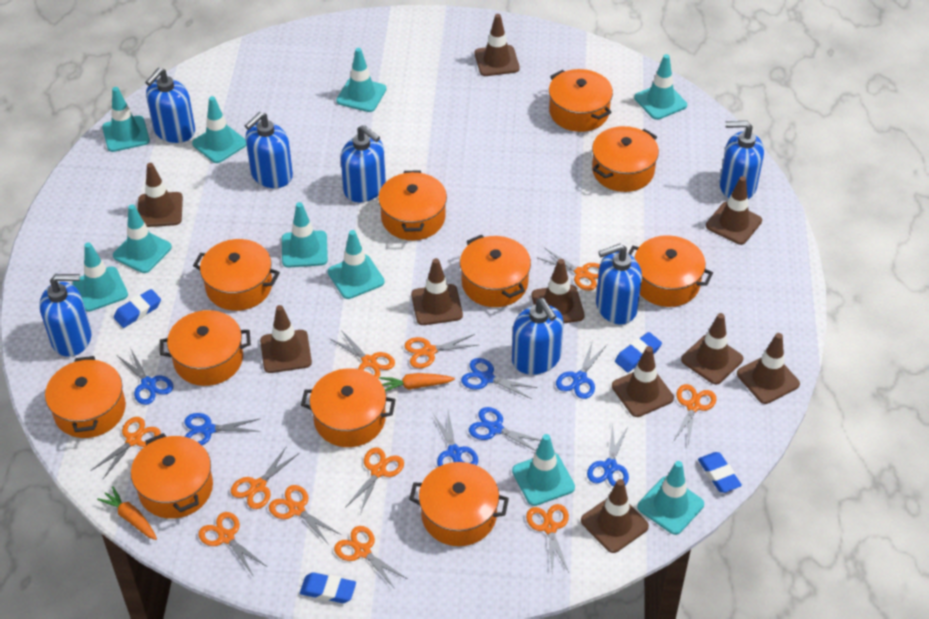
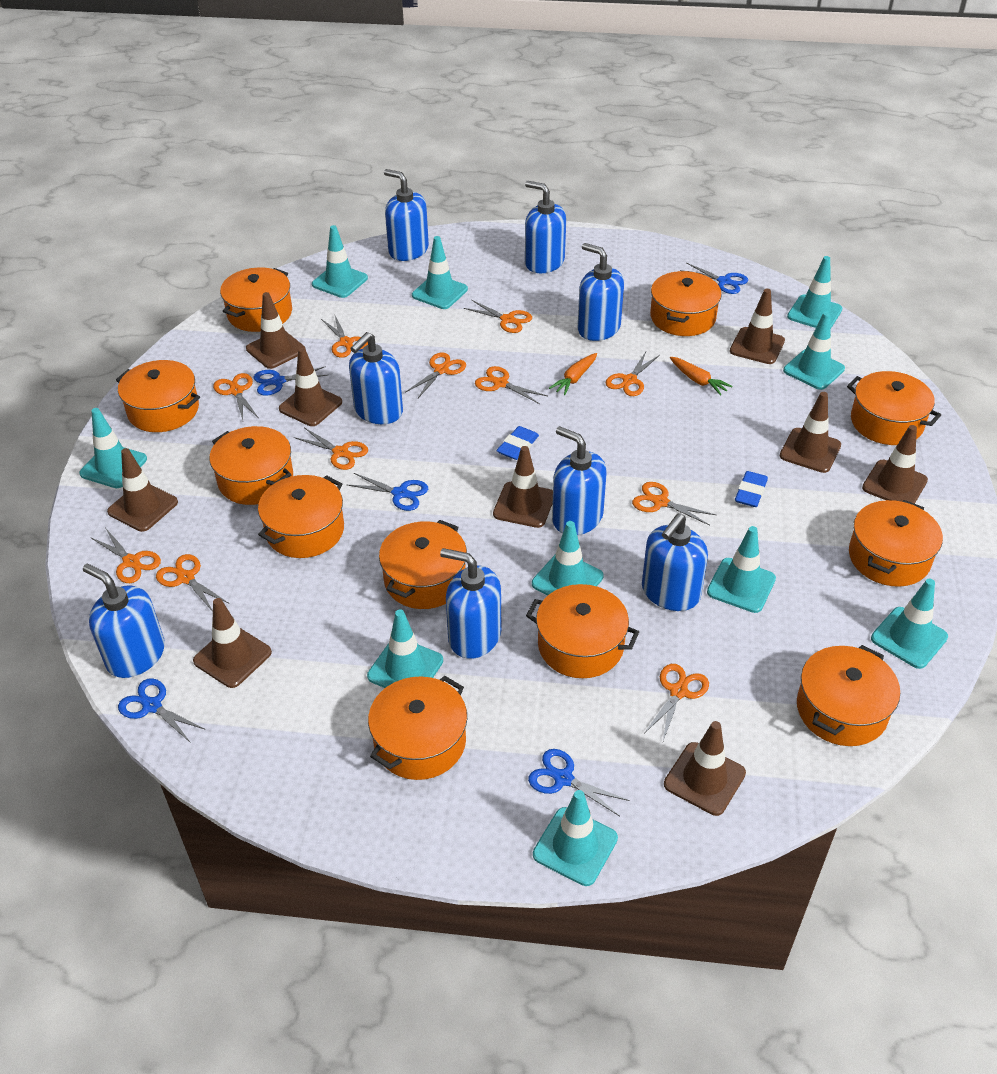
blue eraser: 4 -> 2
blue scissors: 7 -> 5
blue soap dispenser: 7 -> 8
brown traffic cone: 10 -> 9

